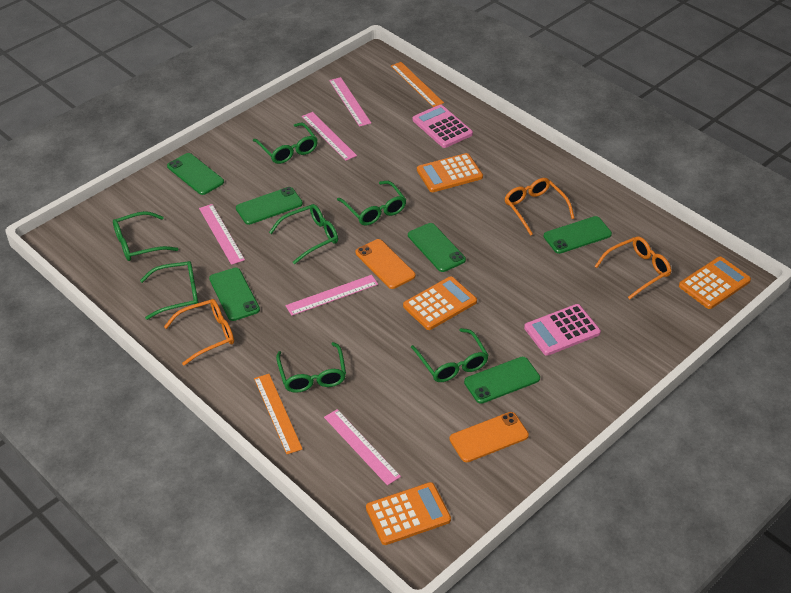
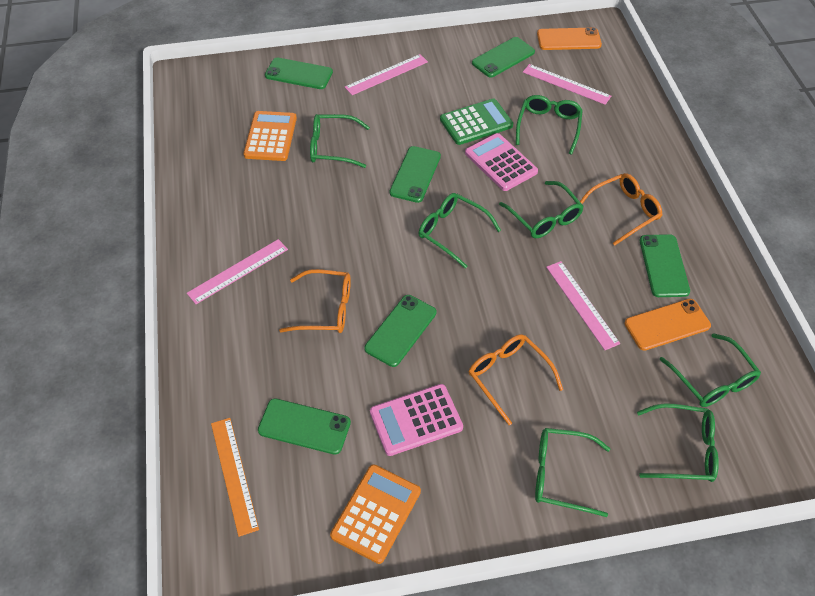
green calculator: 0 -> 1
orange calculator: 4 -> 2
orange ruler: 2 -> 1
pink ruler: 5 -> 4

